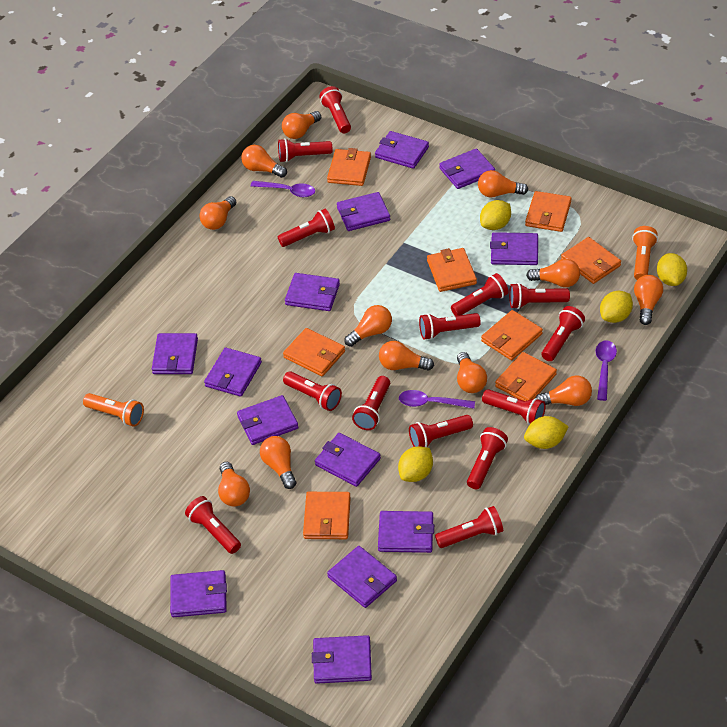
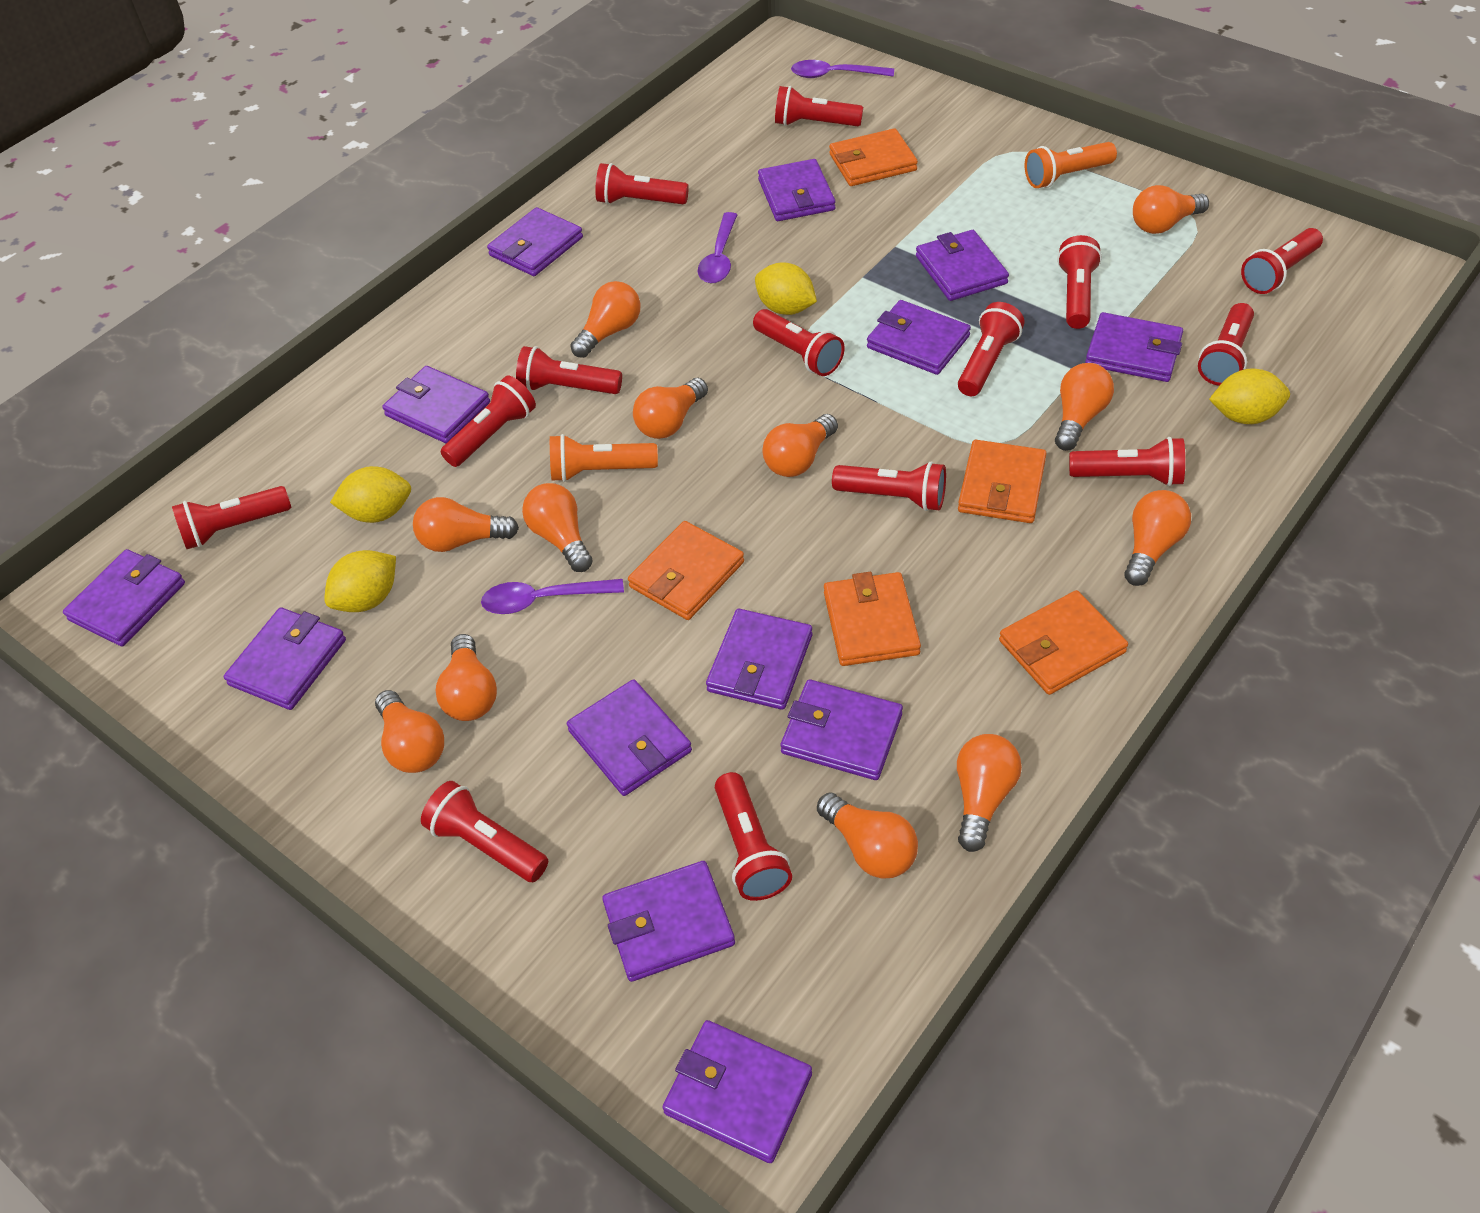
orange wallet: 8 -> 5
yellow lemon: 5 -> 4

